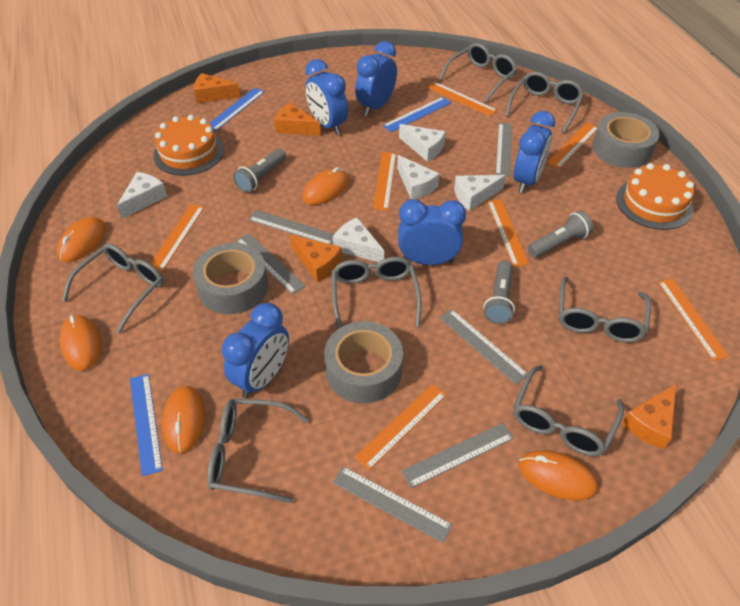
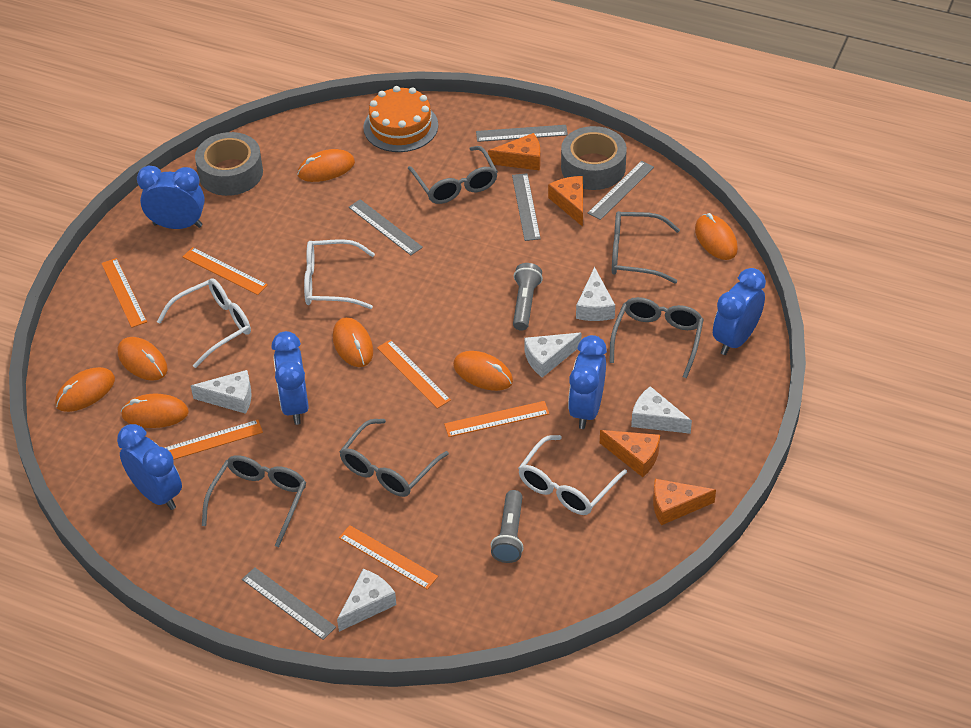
blue ruler: 3 -> 0
grey flashlight: 3 -> 2
grey glasses: 7 -> 5
grey ruler: 6 -> 5
grey tape: 3 -> 2
orange cake: 2 -> 1
orange mouse: 5 -> 7
orange ruler: 7 -> 6
white glasses: 0 -> 3

